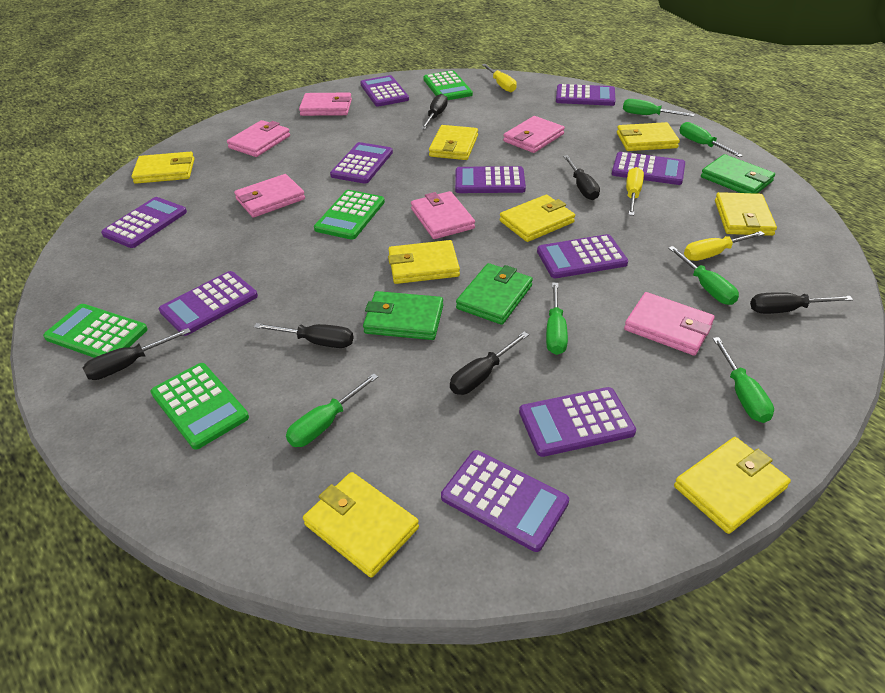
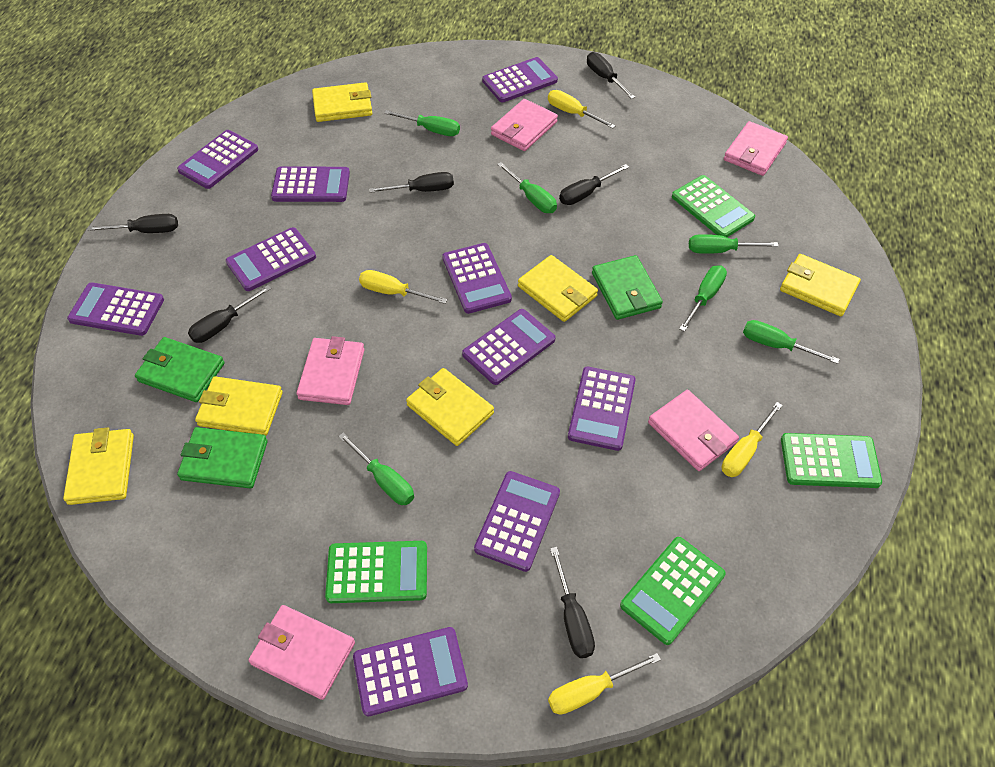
pink wallet: 6 -> 5
yellow screwdriver: 3 -> 4
yellow wallet: 8 -> 6

